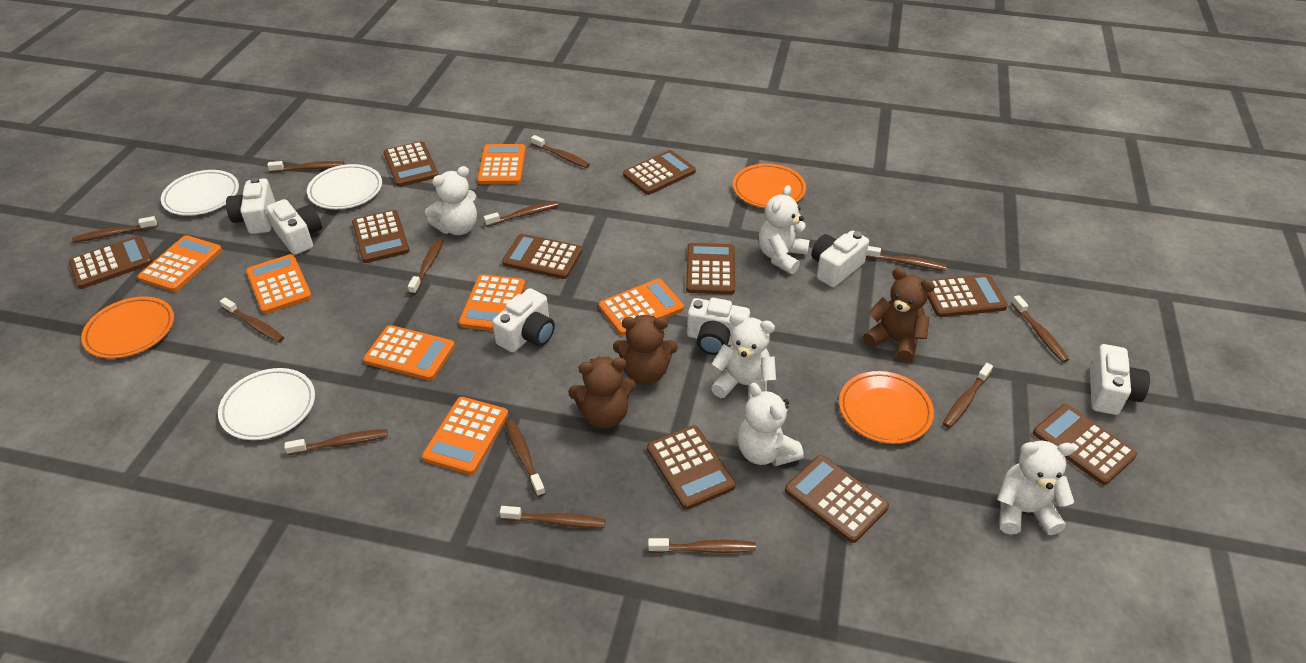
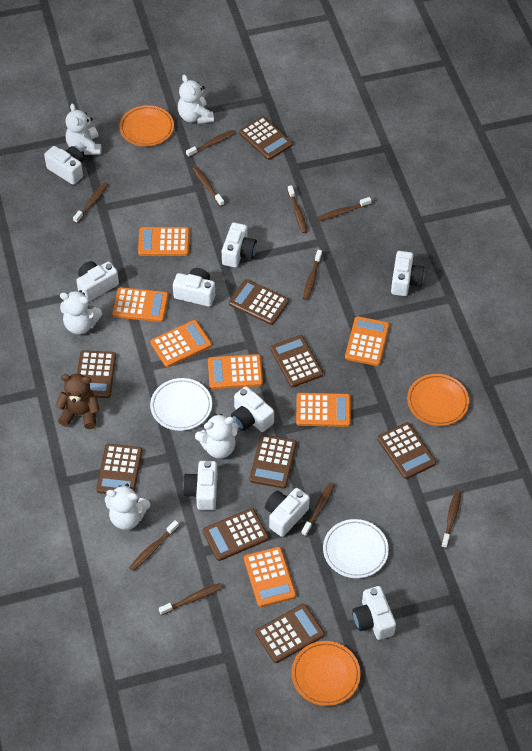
brown calculator: 10 -> 9
brown teddy bear: 3 -> 1
brown toothbrush: 13 -> 10
white camera: 6 -> 9
white plate: 3 -> 2

